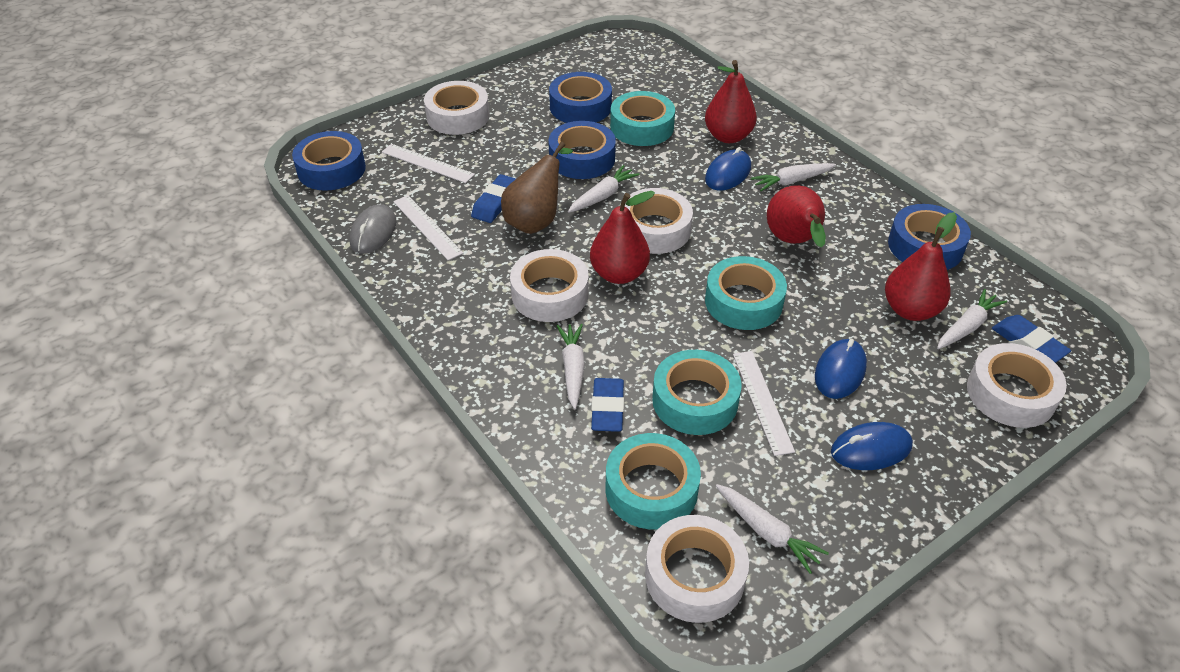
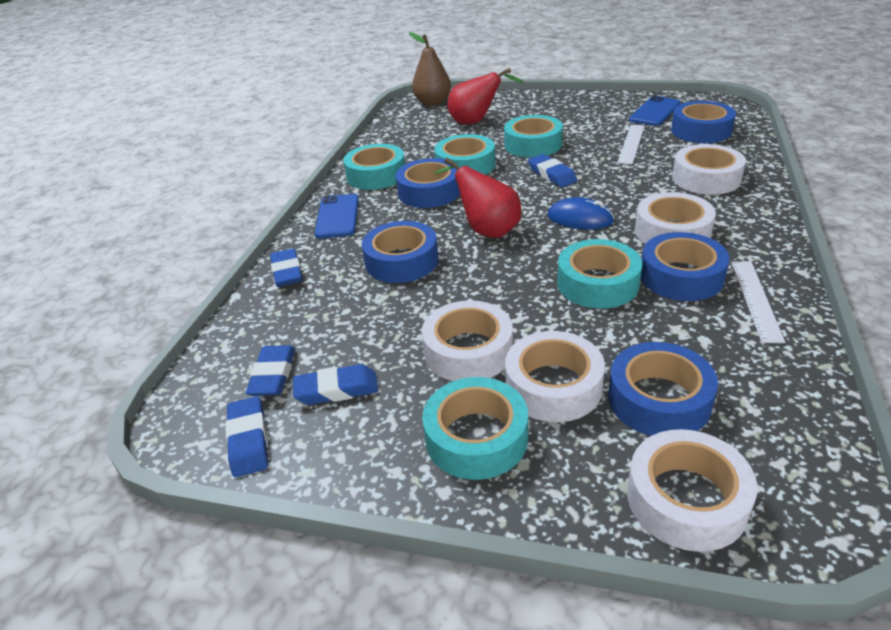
blue eraser: 3 -> 5
blue mouse: 3 -> 1
blue phone: 0 -> 2
blue tape: 4 -> 5
grey mouse: 1 -> 0
red pear: 4 -> 2
turquoise tape: 4 -> 5
white carrot: 5 -> 0
white ruler: 3 -> 2

